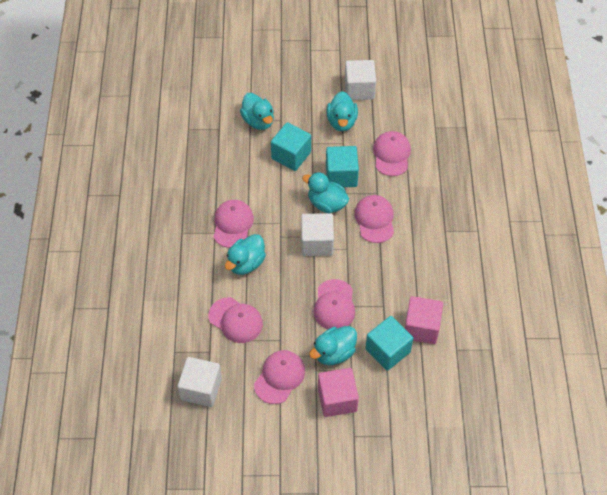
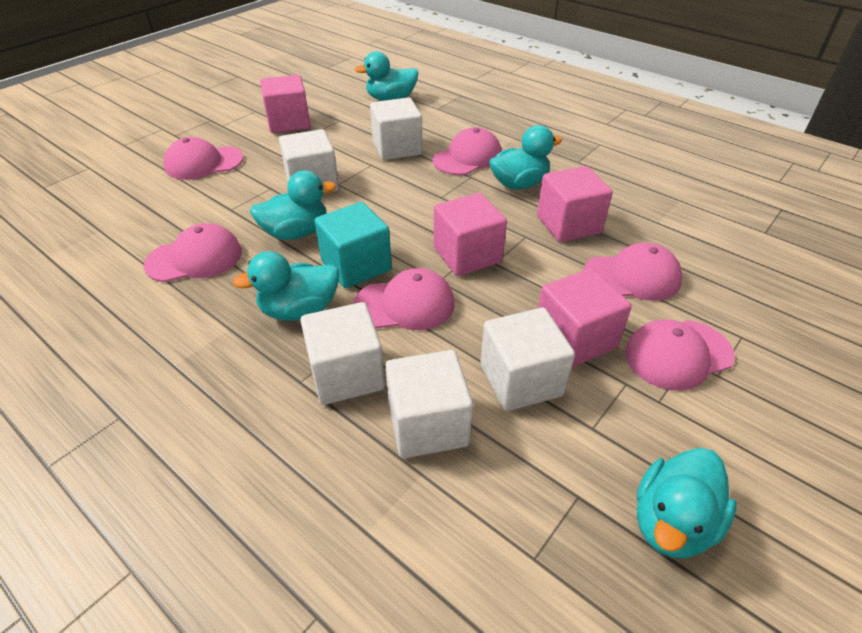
pink cube: 2 -> 4
turquoise cube: 3 -> 1
white cube: 3 -> 5

